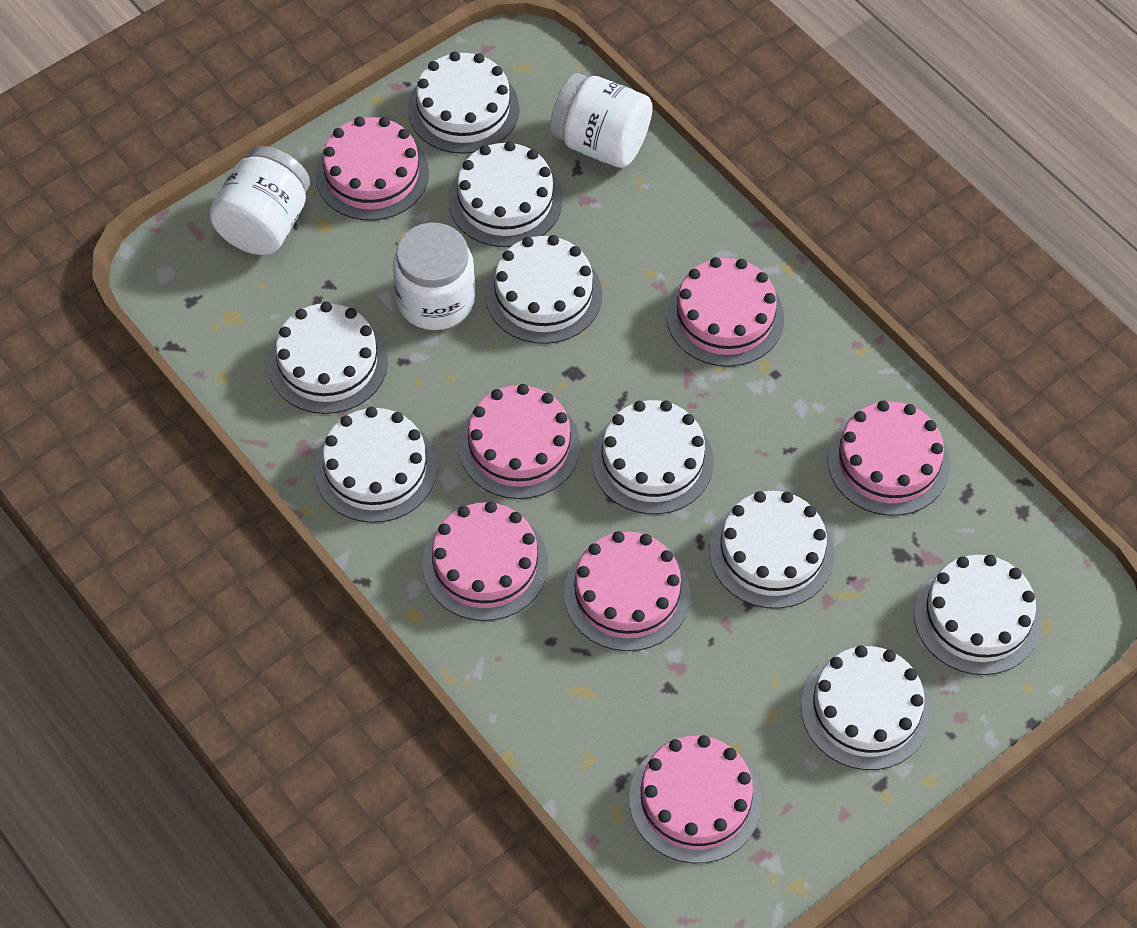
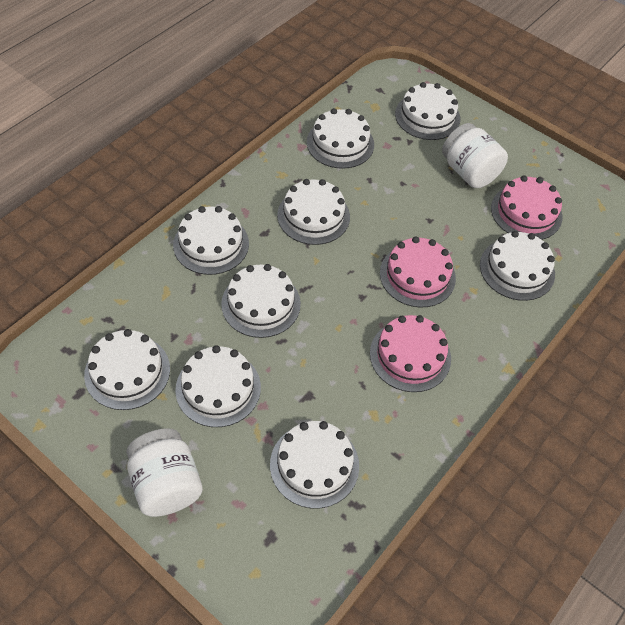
pink cake: 7 -> 3
white jar: 3 -> 2

